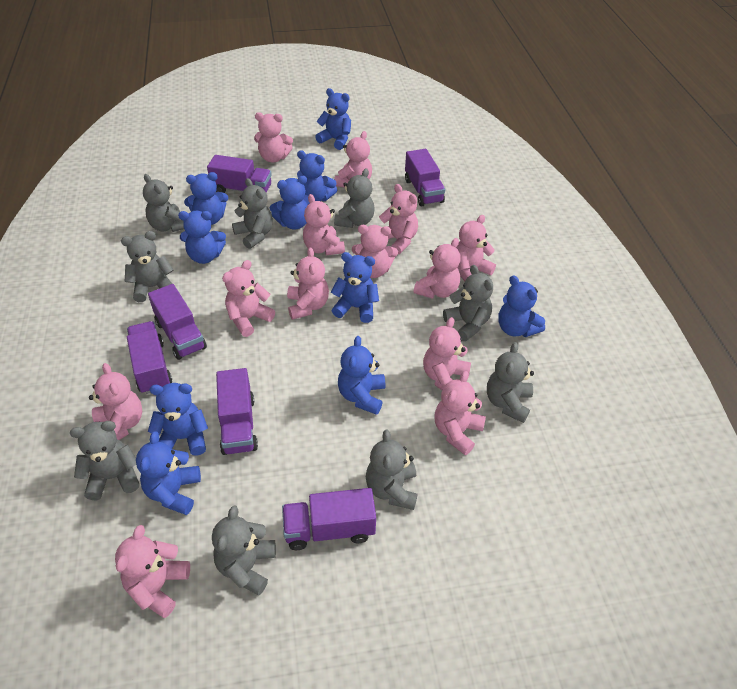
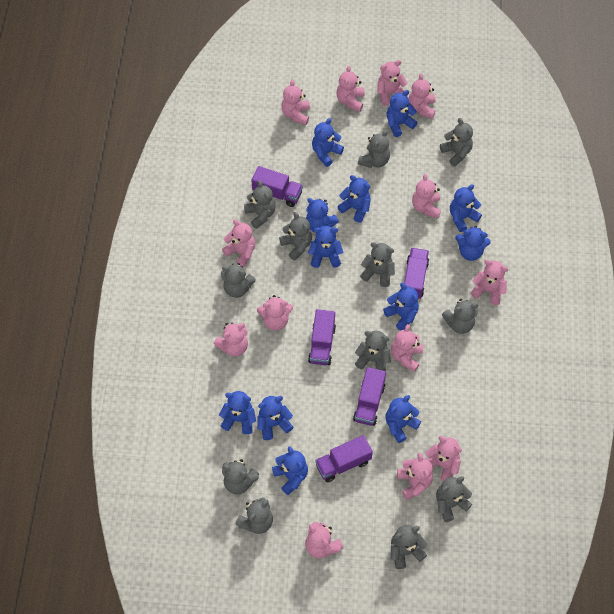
blue teddy bear: 10 -> 12
grey teddy bear: 9 -> 12
purple truck: 6 -> 5

